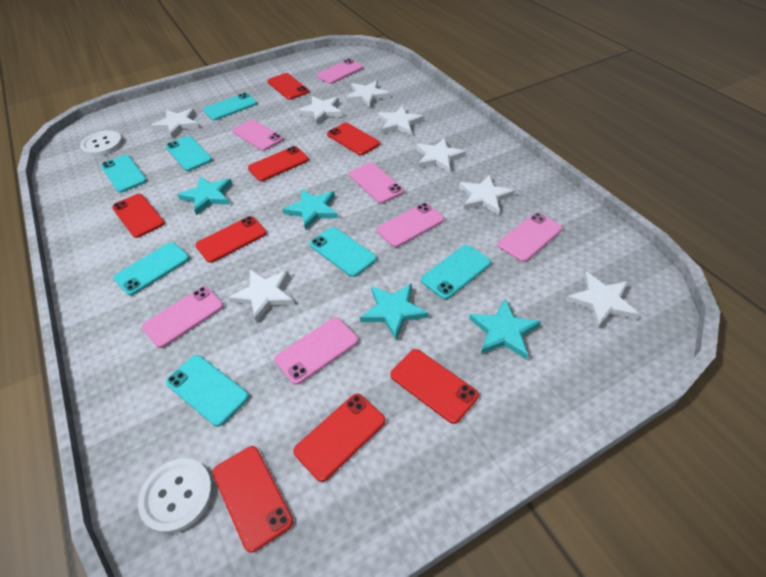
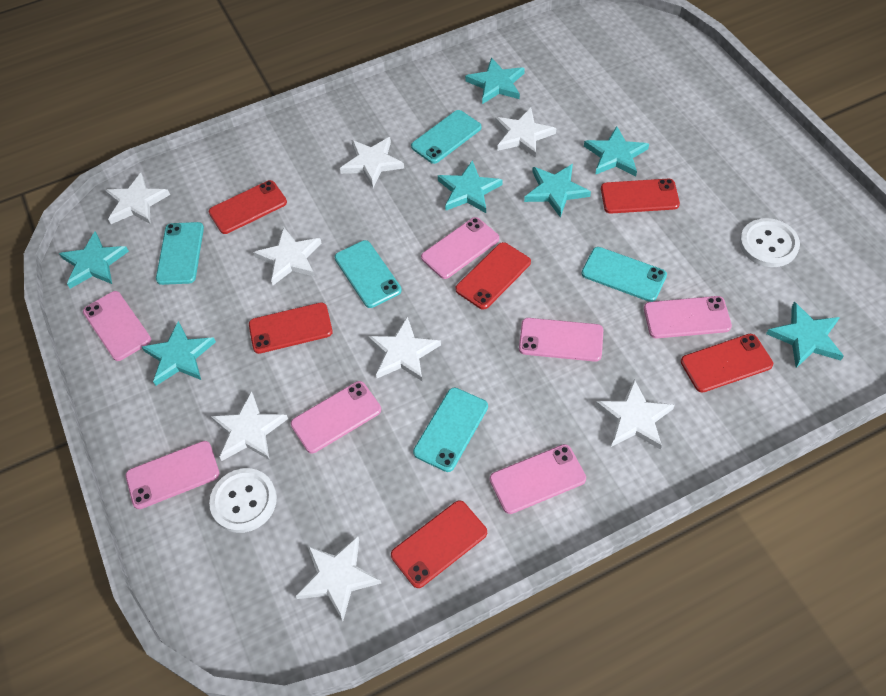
red phone: 8 -> 6
turquoise phone: 7 -> 5
turquoise star: 4 -> 7

